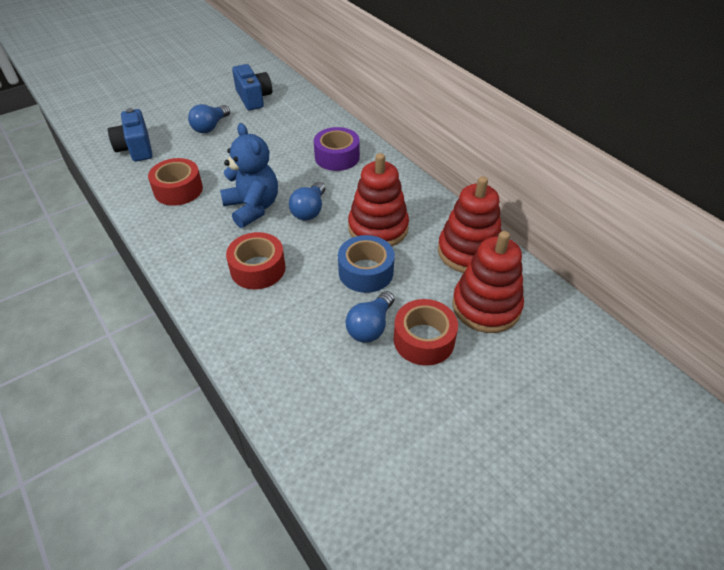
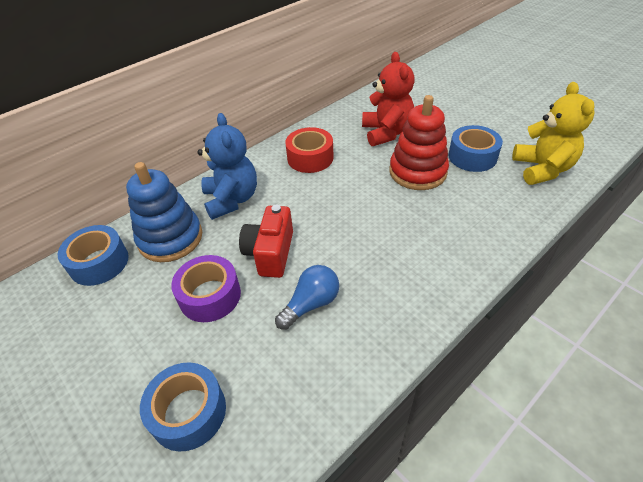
blue camera: 2 -> 0
blue light bulb: 3 -> 1
blue stacking toy: 0 -> 1
blue tape: 1 -> 3
red camera: 0 -> 1
red stacking toy: 3 -> 1
red tape: 3 -> 1
red teddy bear: 0 -> 1
yellow teddy bear: 0 -> 1

